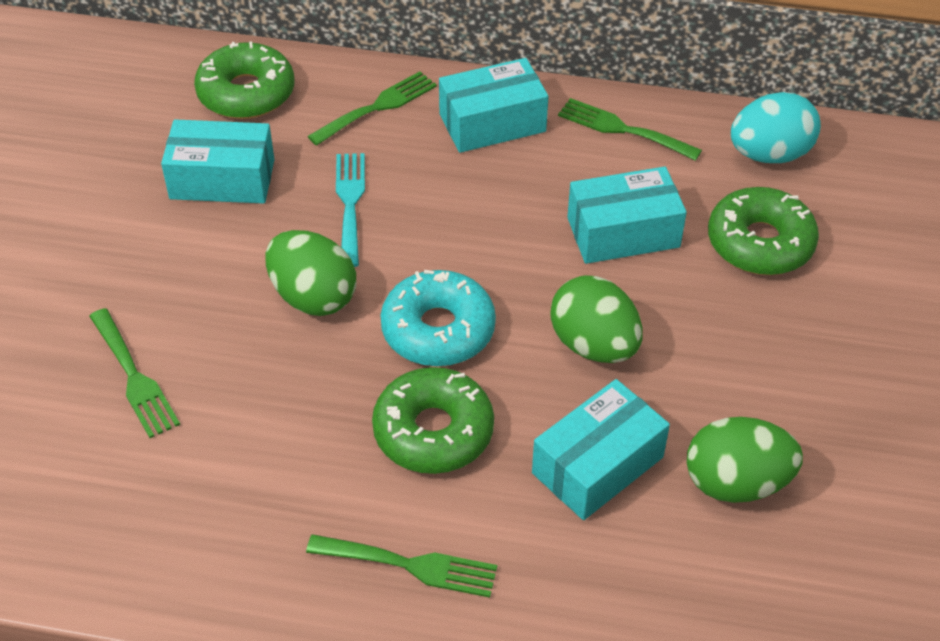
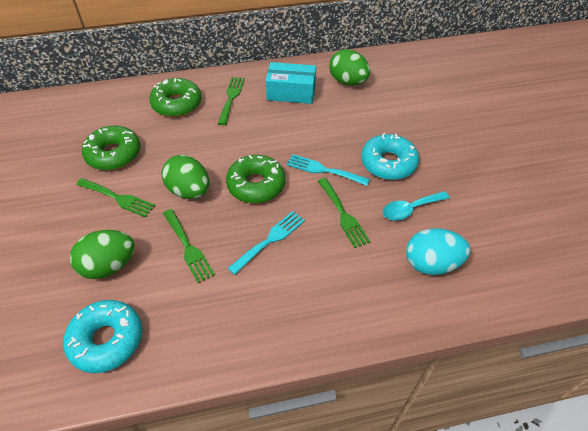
turquoise box: 4 -> 1
turquoise donut: 1 -> 2
turquoise fork: 1 -> 2
turquoise spoon: 0 -> 1

